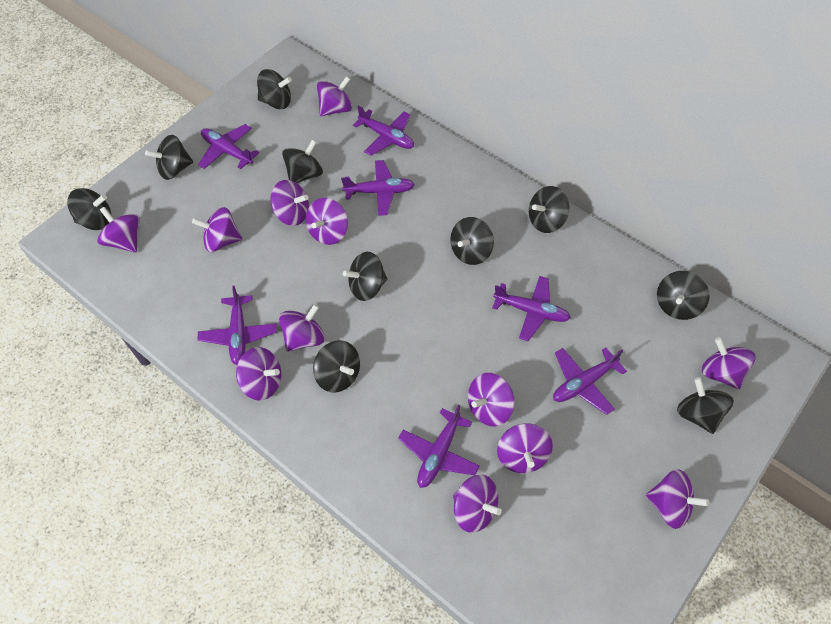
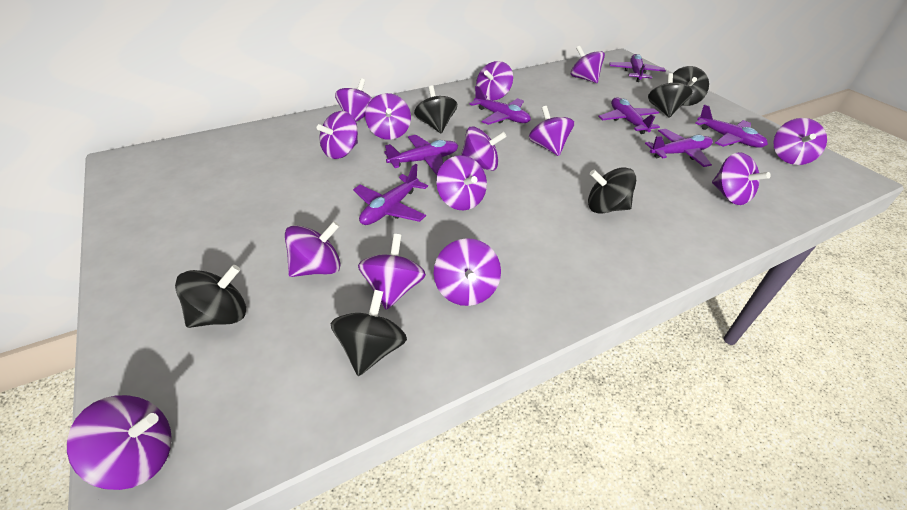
black spinning top: 10 -> 6
purple spinning top: 12 -> 14

